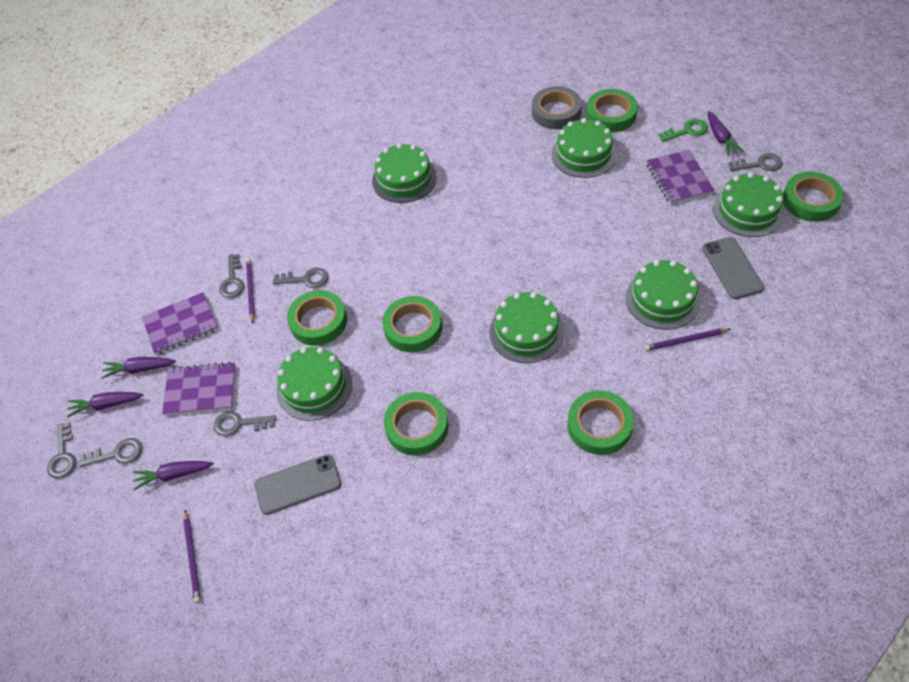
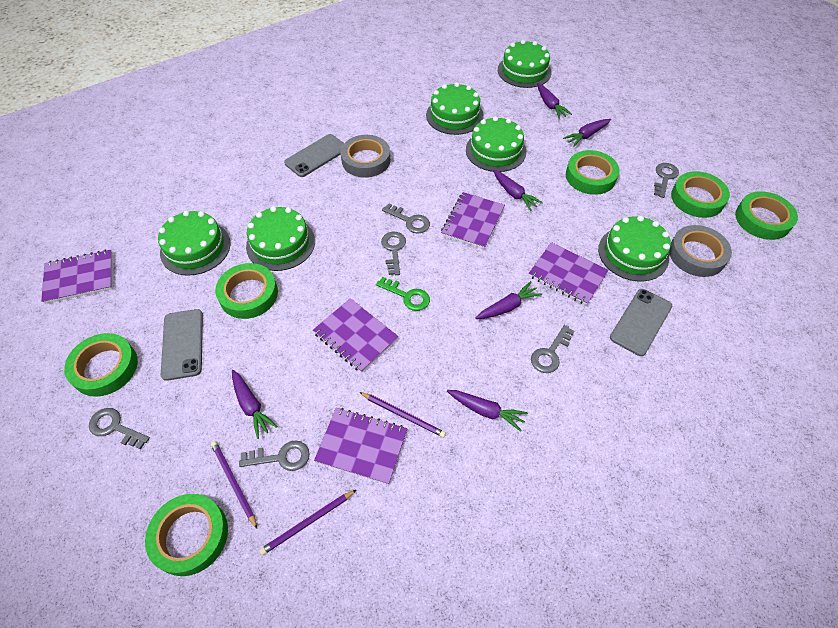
grey phone: 2 -> 3
grey tape: 1 -> 2
purple carrot: 4 -> 6
purple notebook: 3 -> 5

